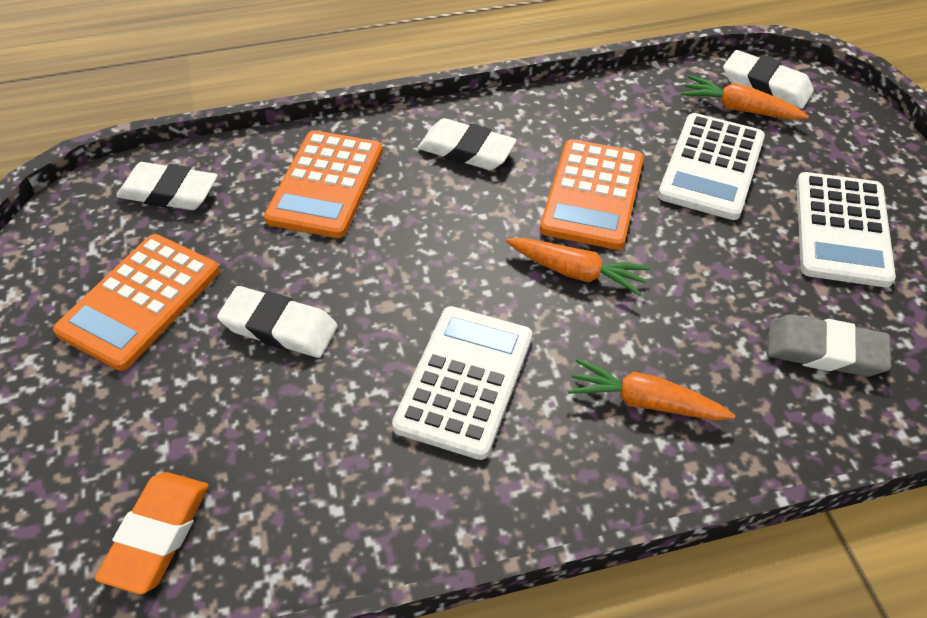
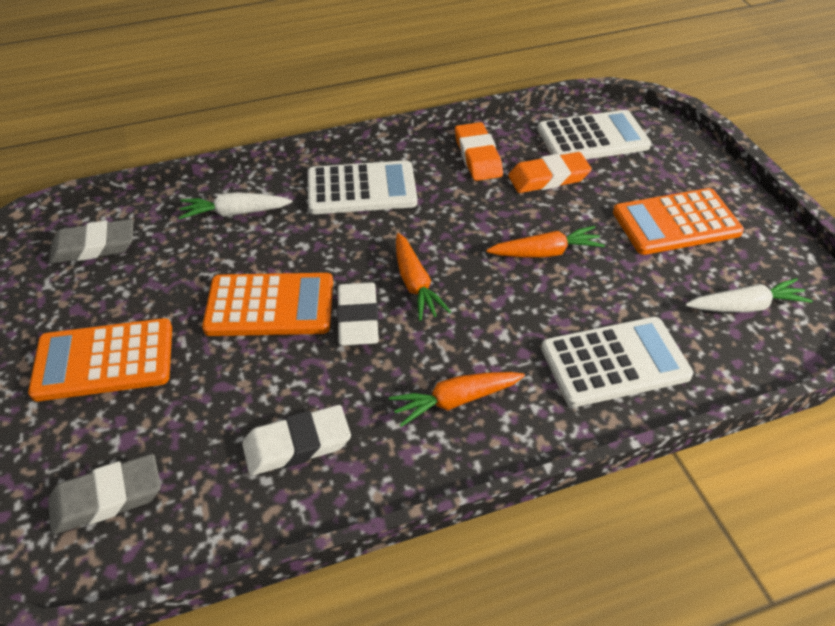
grey eraser: 1 -> 2
orange eraser: 1 -> 2
white carrot: 0 -> 2
white eraser: 4 -> 2

